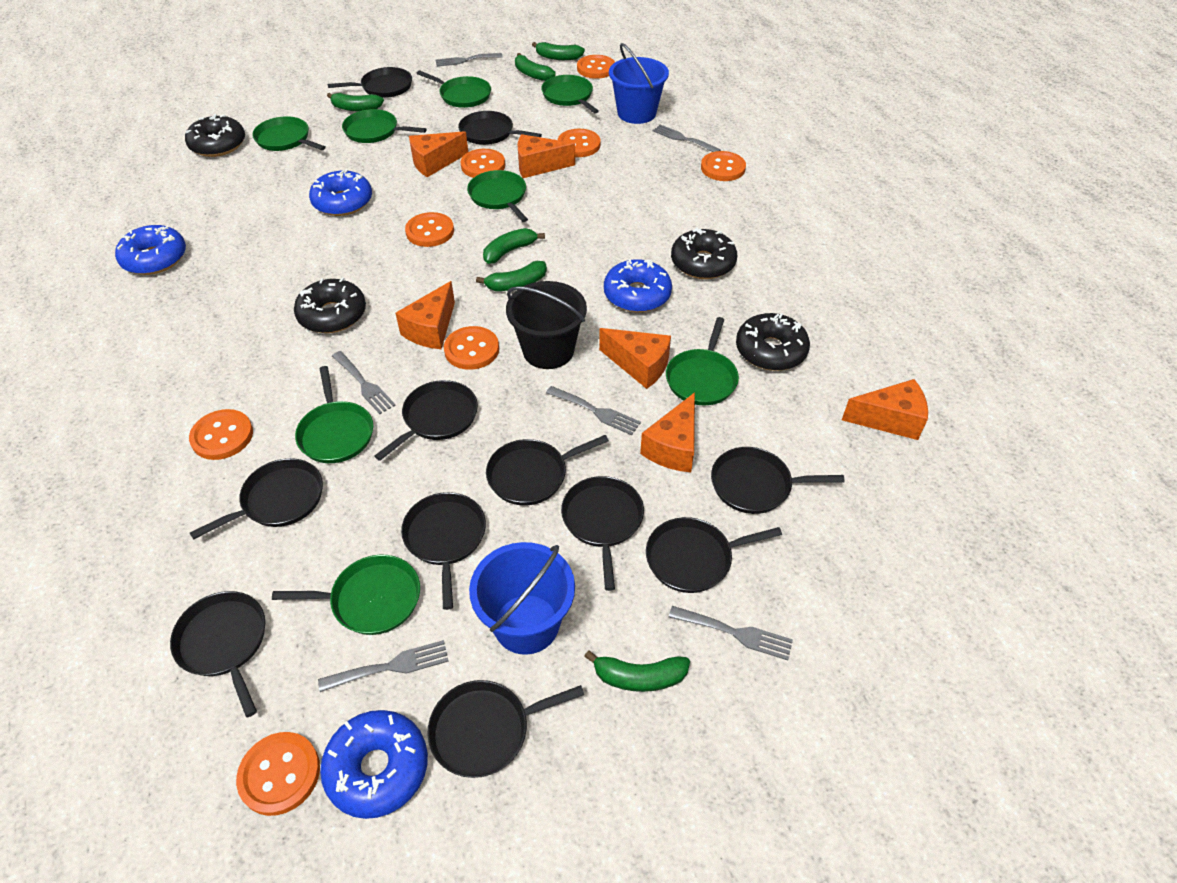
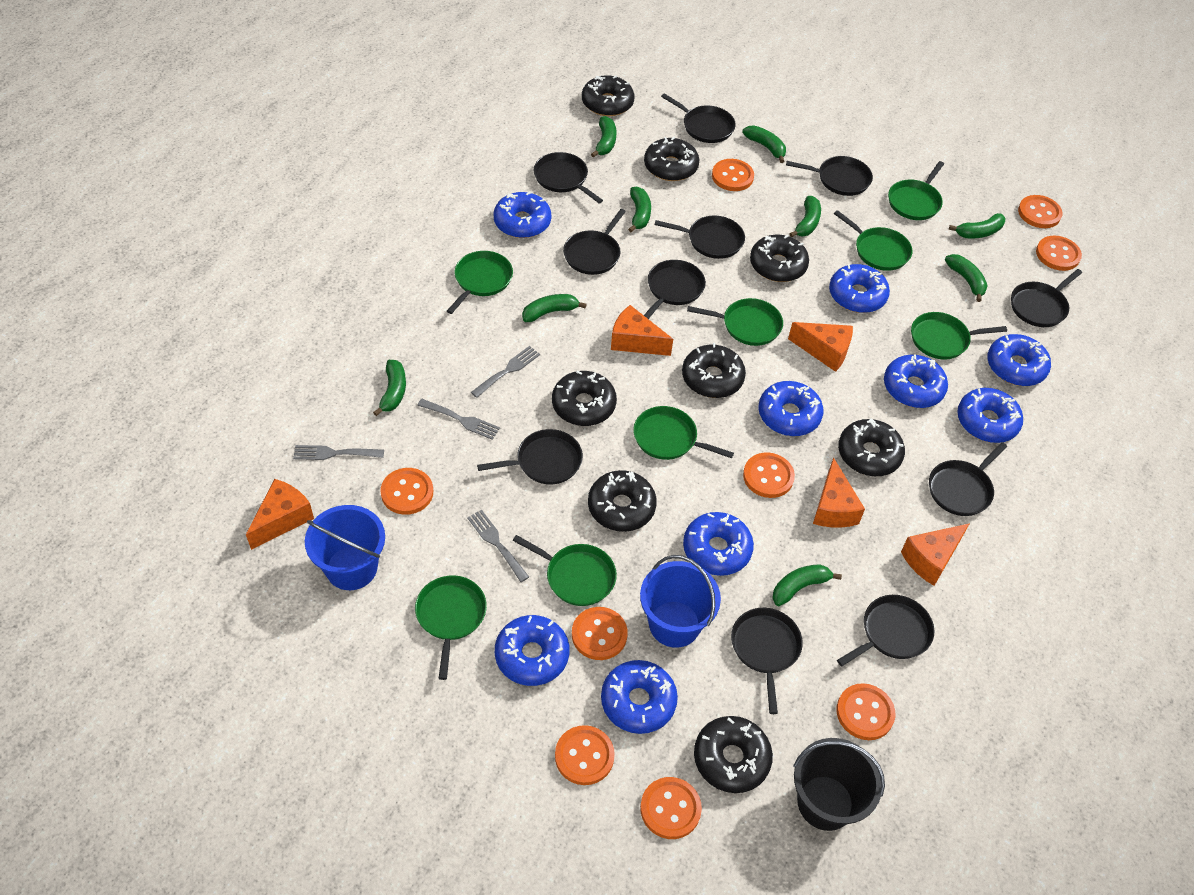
black donut: 4 -> 8
blue donut: 4 -> 9
green banana: 6 -> 9
grey fork: 6 -> 4
orange button: 8 -> 9
orange cheese: 6 -> 5

